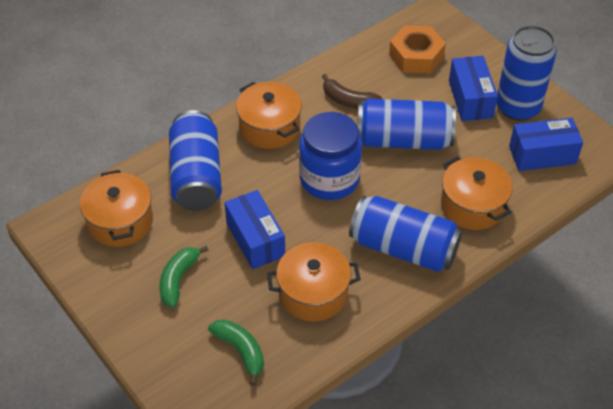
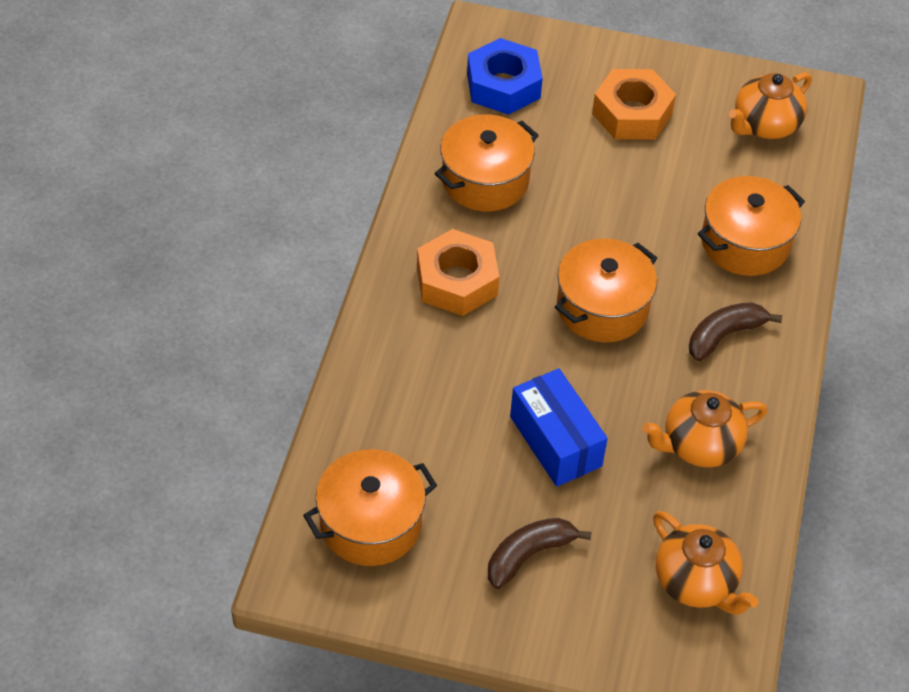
blue box: 3 -> 1
blue can: 4 -> 0
blue jar: 1 -> 0
blue nut: 0 -> 1
brown banana: 1 -> 2
green banana: 2 -> 0
orange nut: 1 -> 2
orange teapot: 0 -> 3

